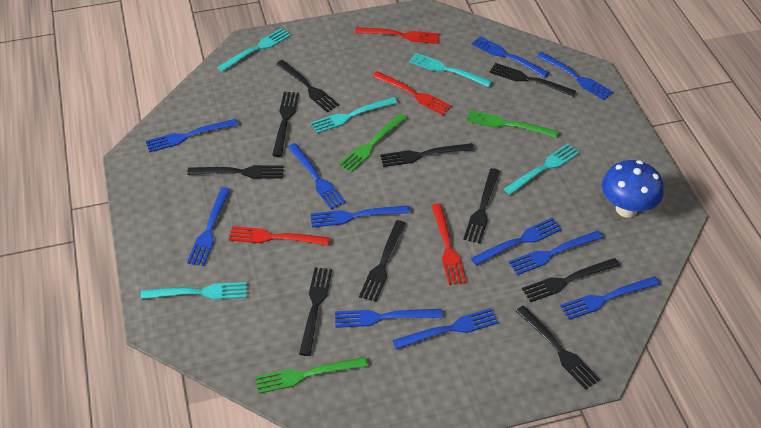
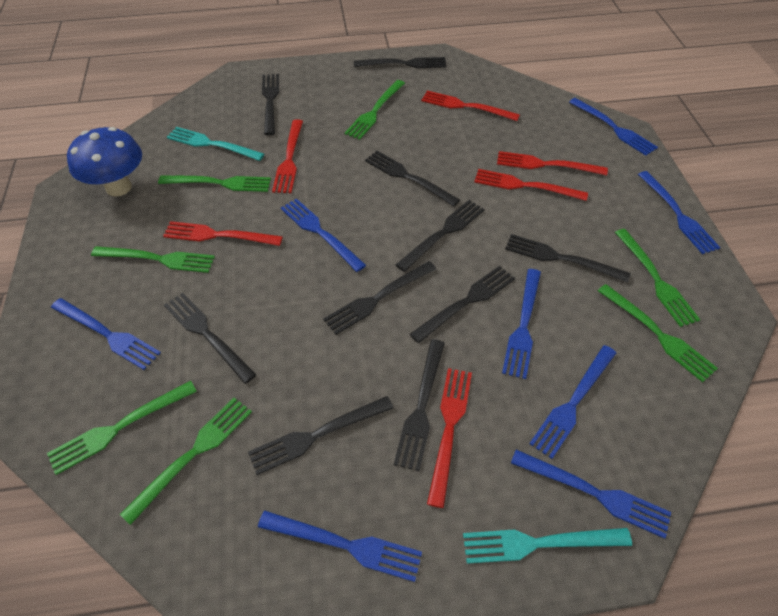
blue fork: 11 -> 8
green fork: 3 -> 7
red fork: 4 -> 6
turquoise fork: 5 -> 2

